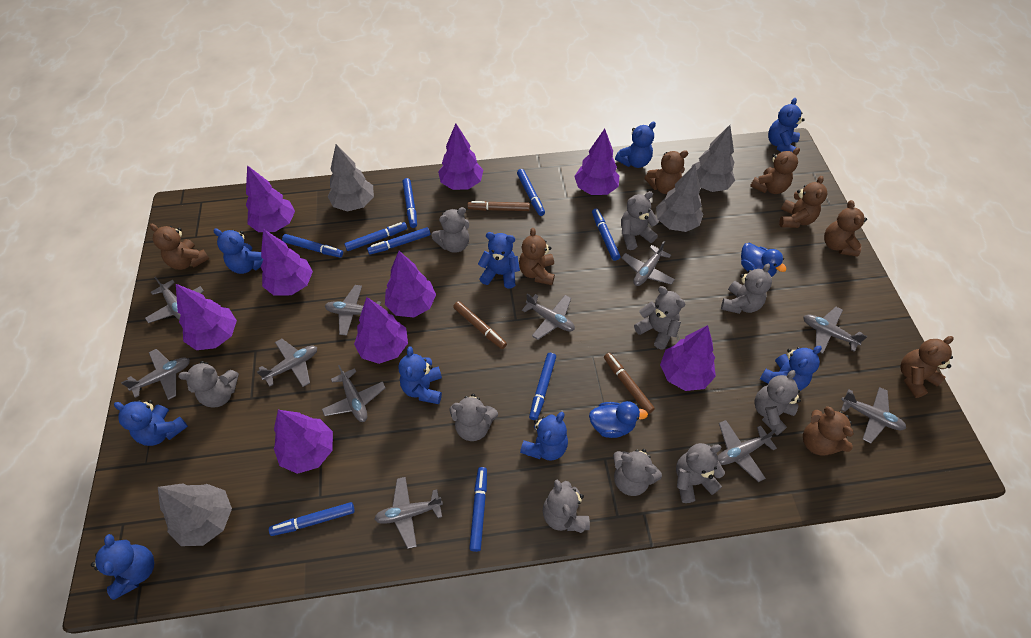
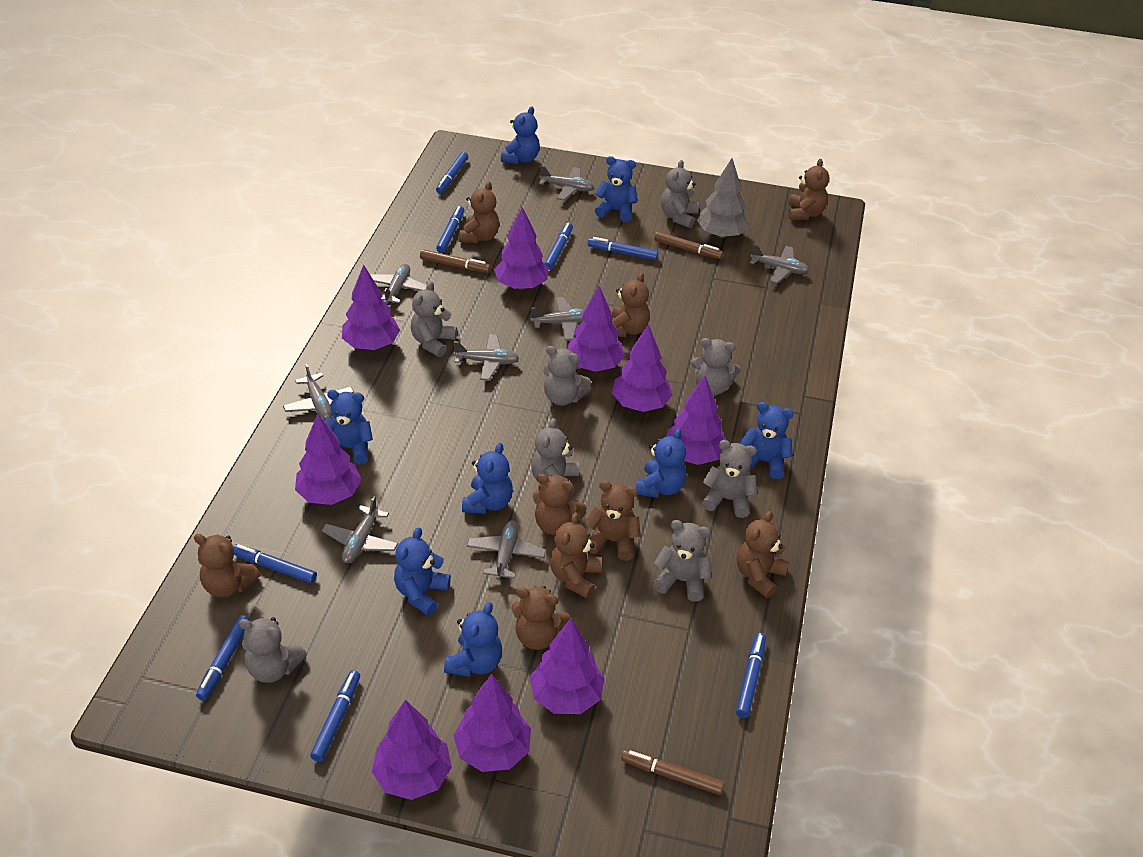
blue duck: 2 -> 0
blue marker: 9 -> 8
blue teddy bear: 9 -> 8
brown teddy bear: 8 -> 9
grey plane: 11 -> 8
grey teddy bear: 10 -> 8
grey tree: 4 -> 1

